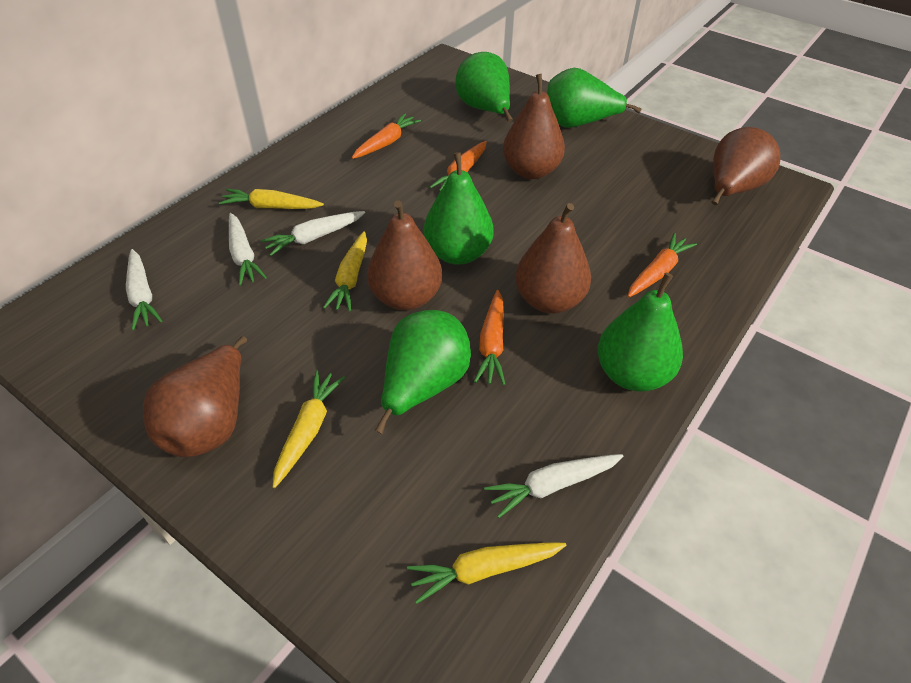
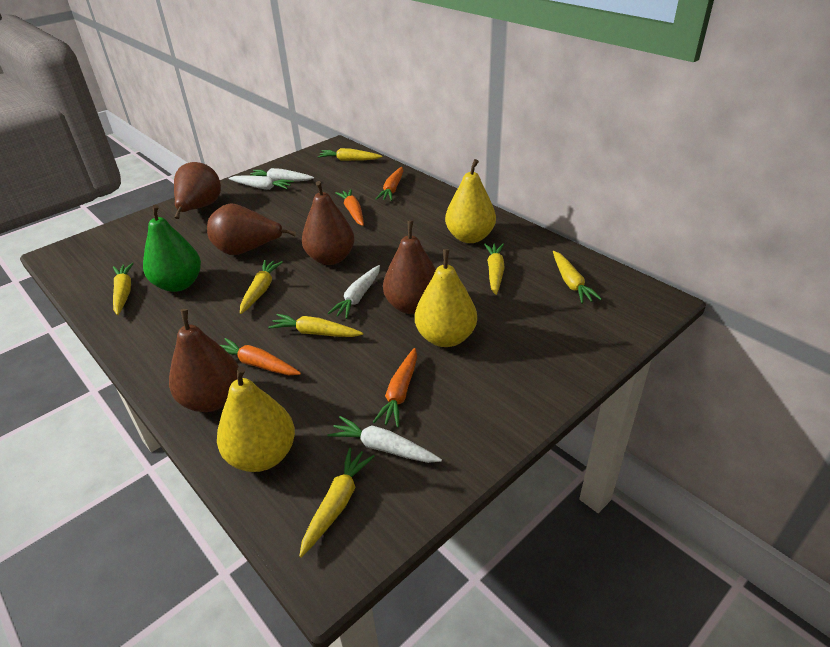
green pear: 5 -> 1
yellow carrot: 4 -> 7
yellow pear: 0 -> 3

